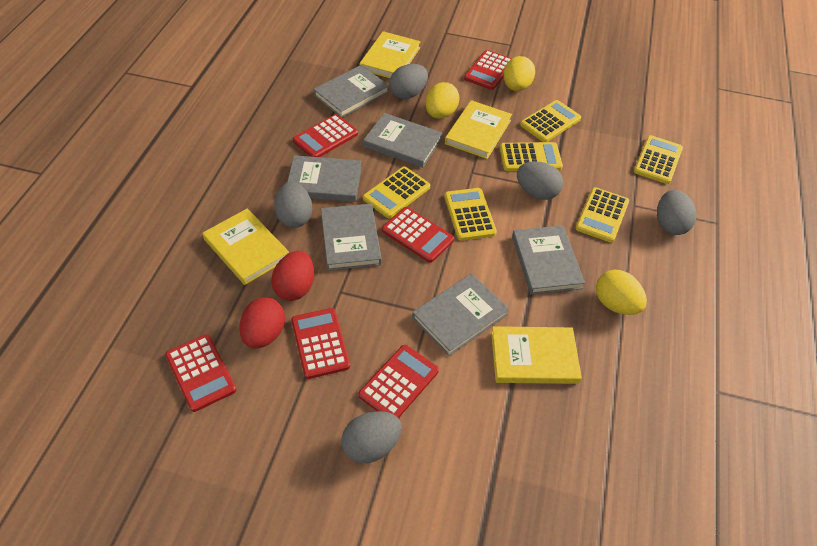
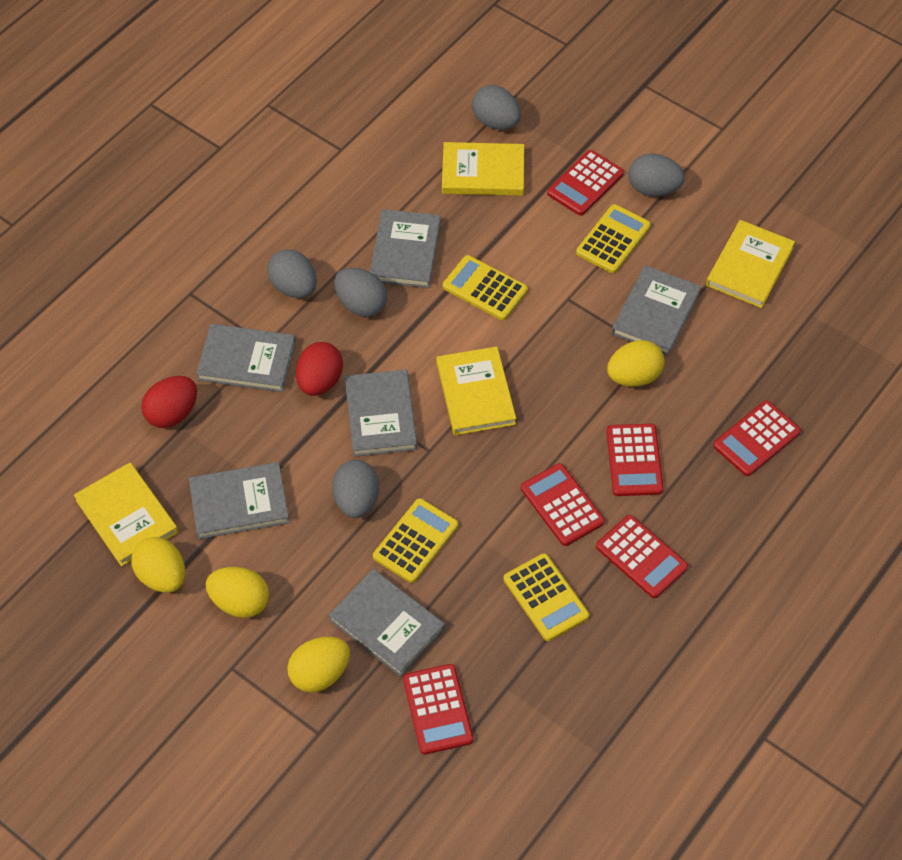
yellow calculator: 6 -> 4
yellow egg: 3 -> 4

